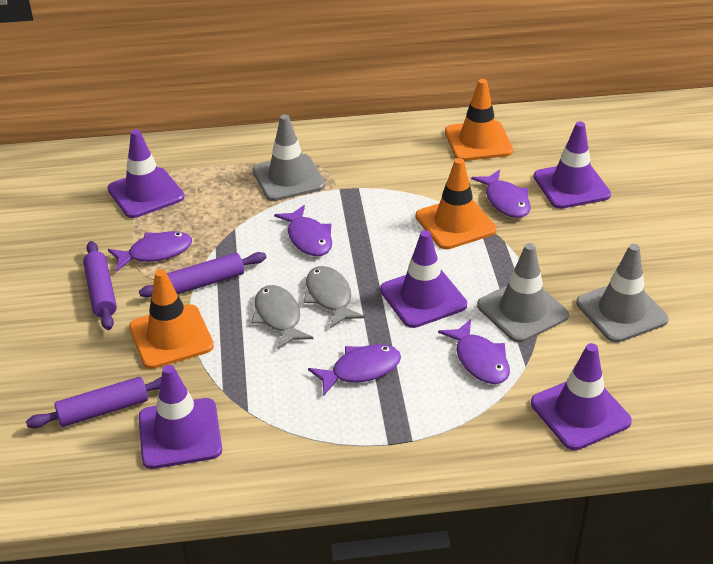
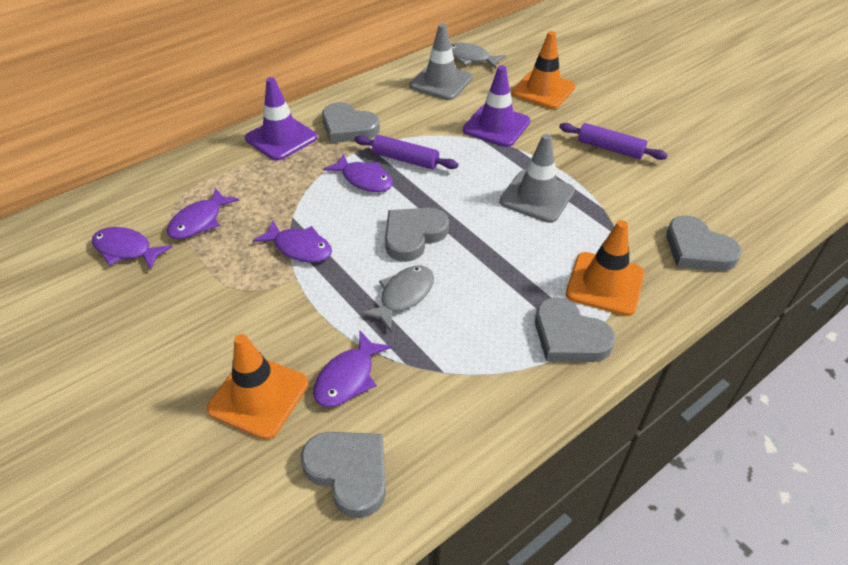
grey heart: 0 -> 5
grey traffic cone: 3 -> 2
purple rolling pin: 3 -> 2
purple traffic cone: 5 -> 2

